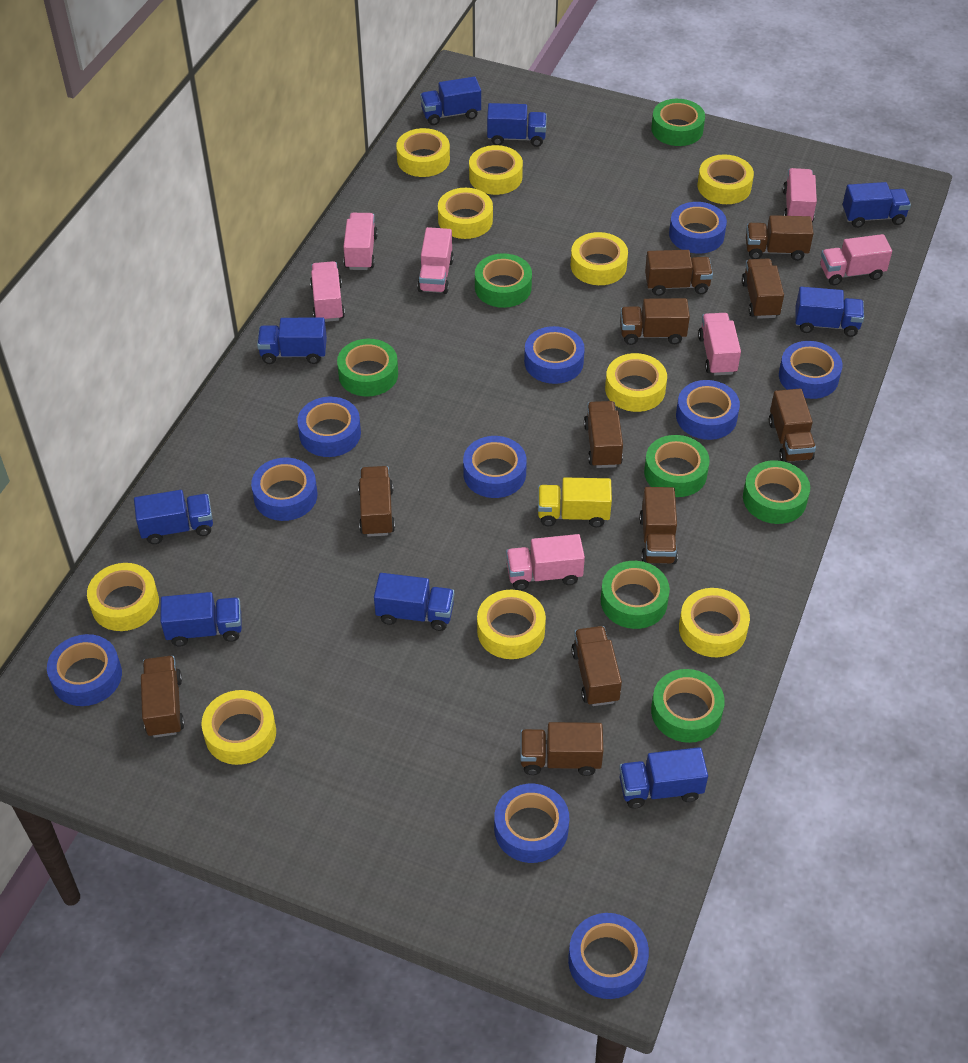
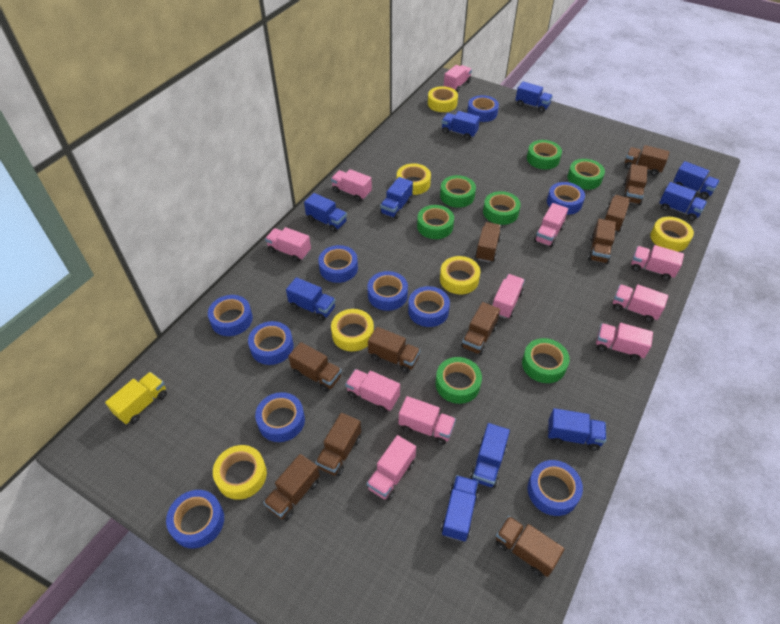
blue truck: 9 -> 10
pink truck: 7 -> 11
yellow tape: 10 -> 6

